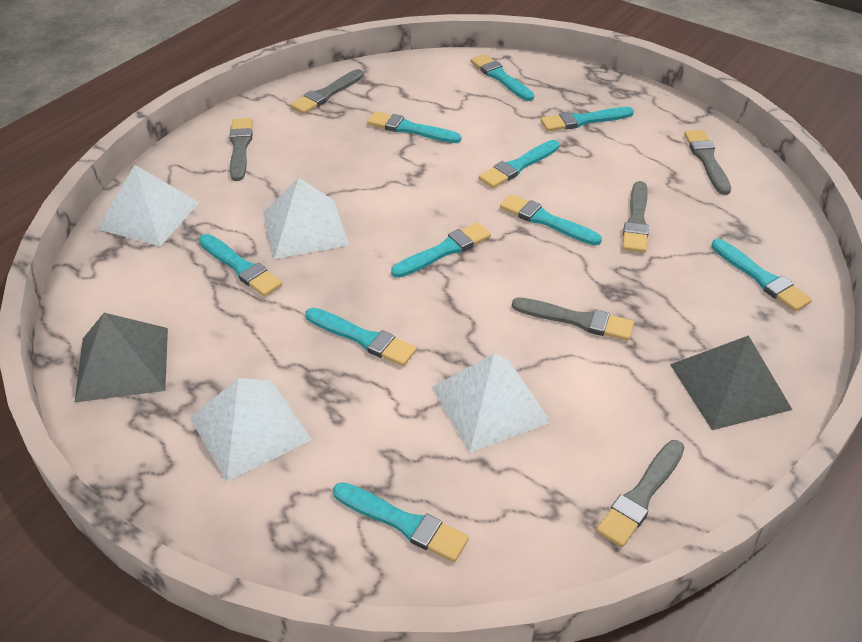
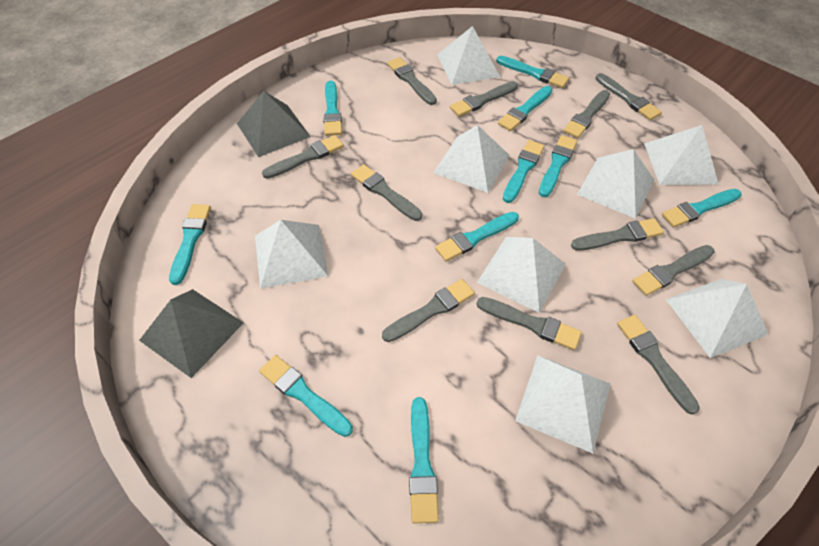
grey brush: 6 -> 11
white pyramid: 4 -> 8

